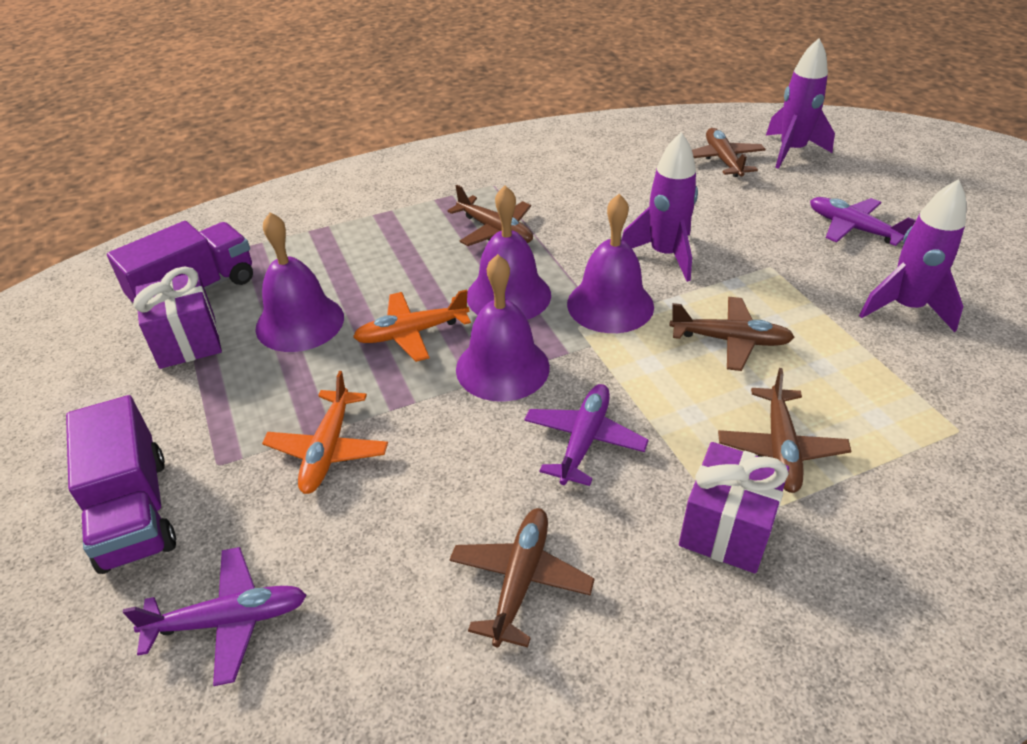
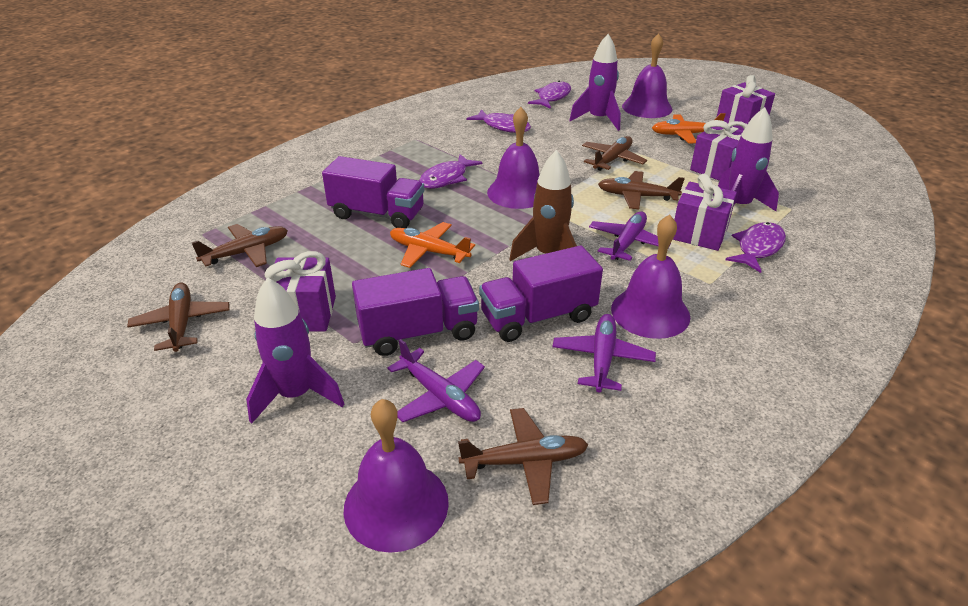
brown rocket: 0 -> 1
purple fish: 0 -> 4
purple gift: 2 -> 4
purple truck: 2 -> 3

